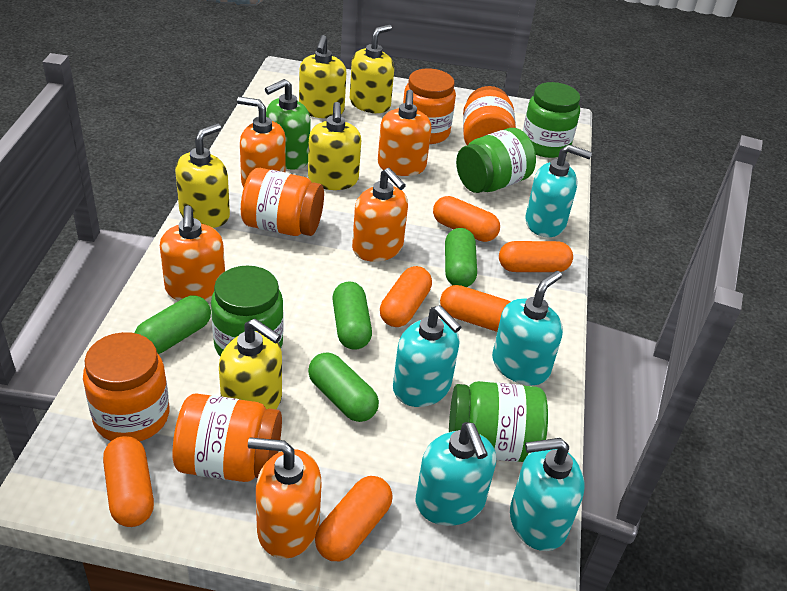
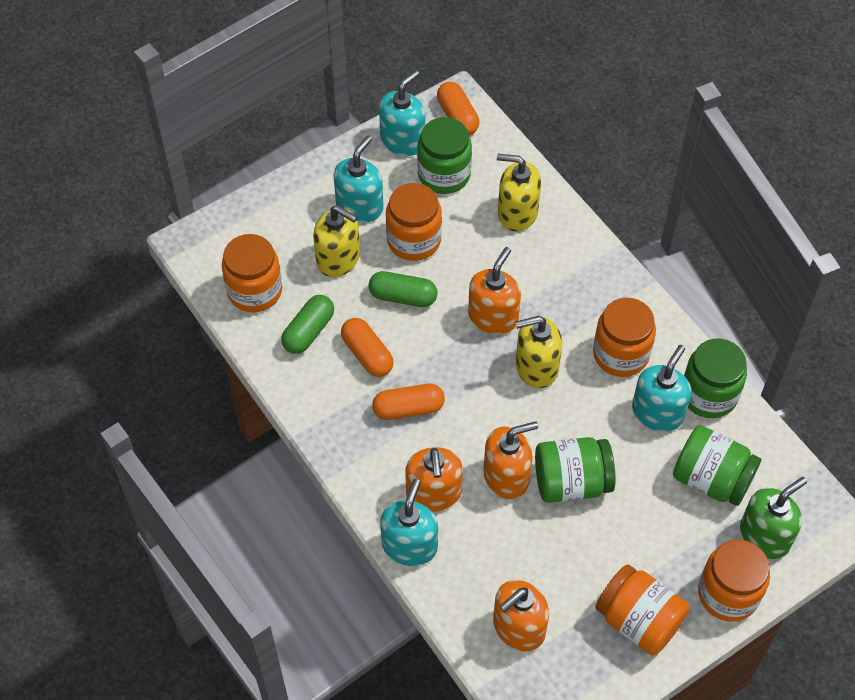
green capsule: 4 -> 2
orange capsule: 6 -> 3
orange soap dispenser: 5 -> 4
turquoise soap dispenser: 5 -> 4
yellow soap dispenser: 5 -> 3

